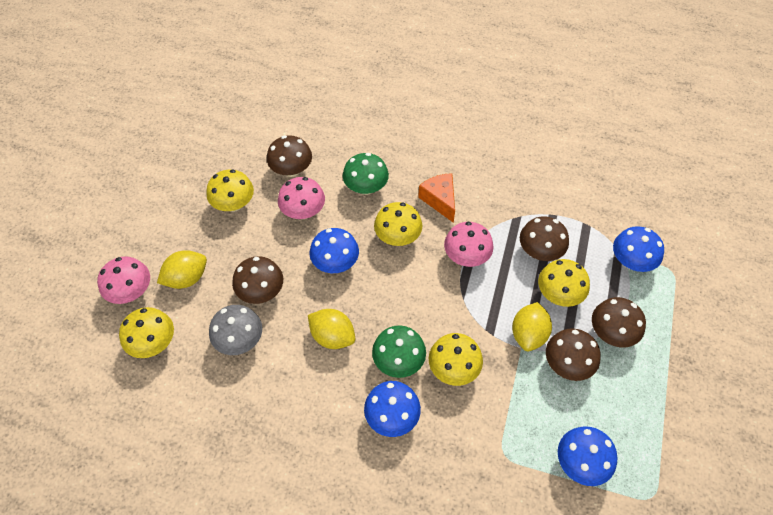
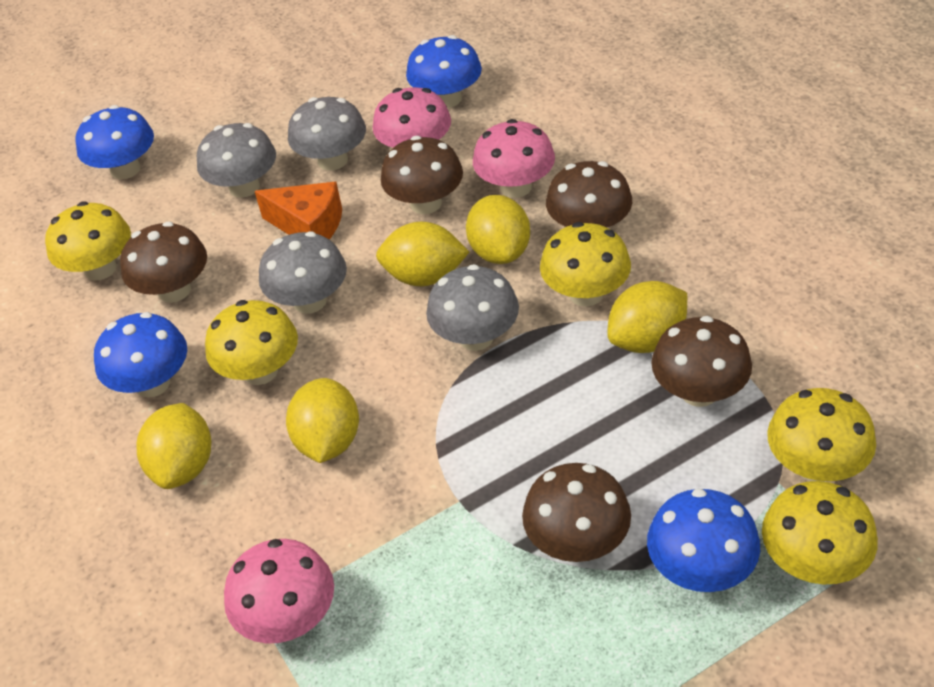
green mushroom: 2 -> 0
grey mushroom: 1 -> 4
yellow lemon: 3 -> 5

